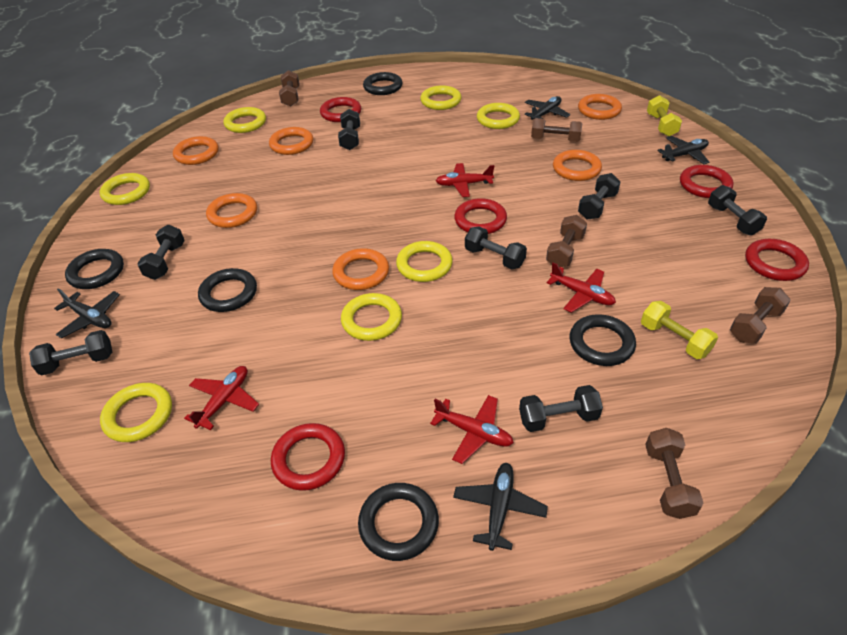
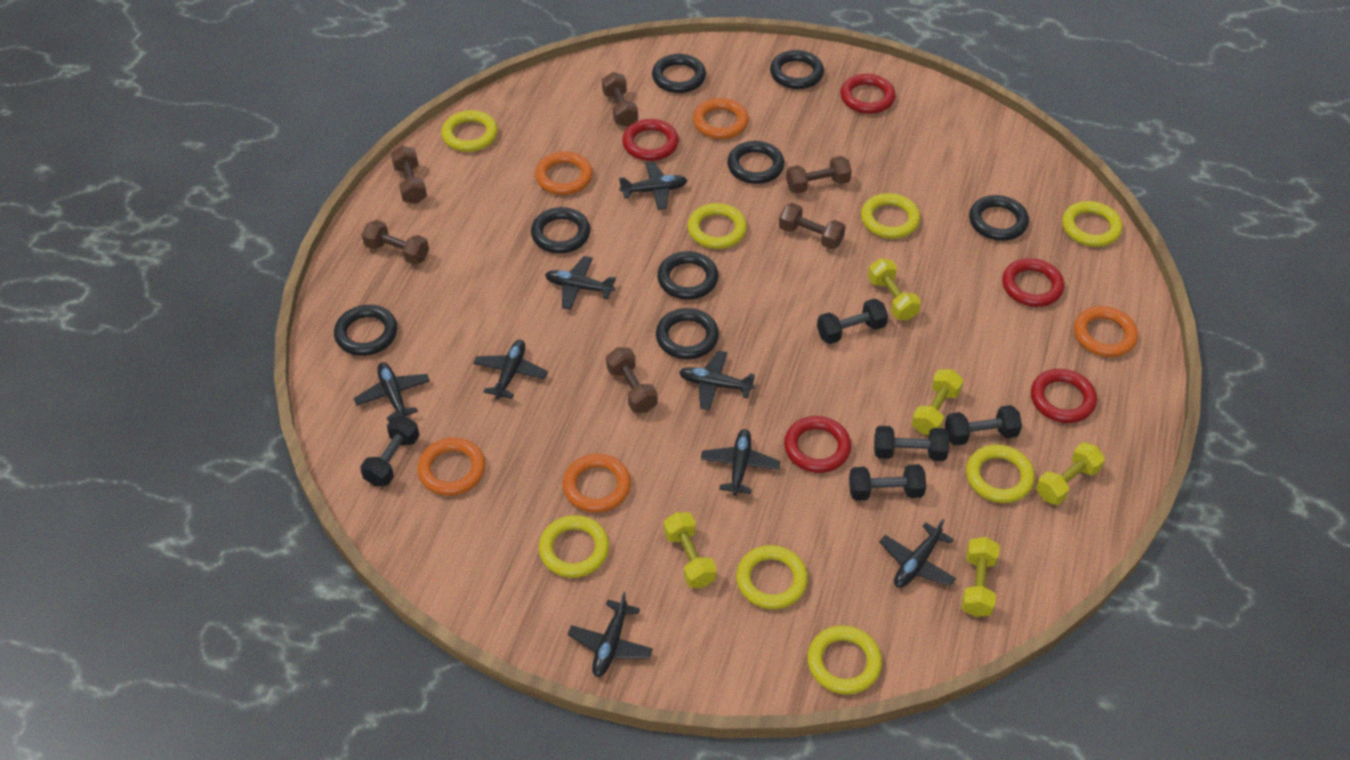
black dumbbell: 7 -> 5
black plane: 4 -> 8
black ring: 5 -> 8
brown dumbbell: 5 -> 6
orange ring: 6 -> 5
red plane: 4 -> 0
yellow dumbbell: 2 -> 5
yellow ring: 7 -> 8

